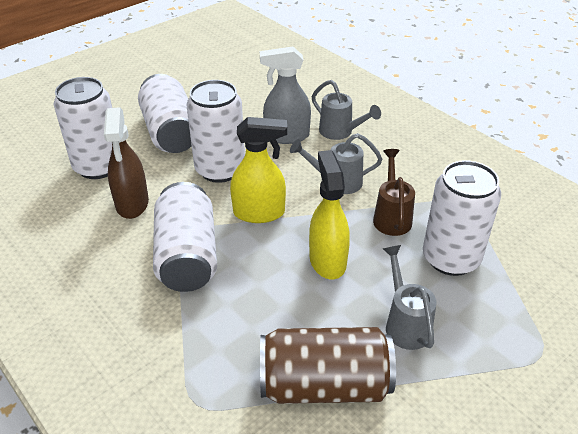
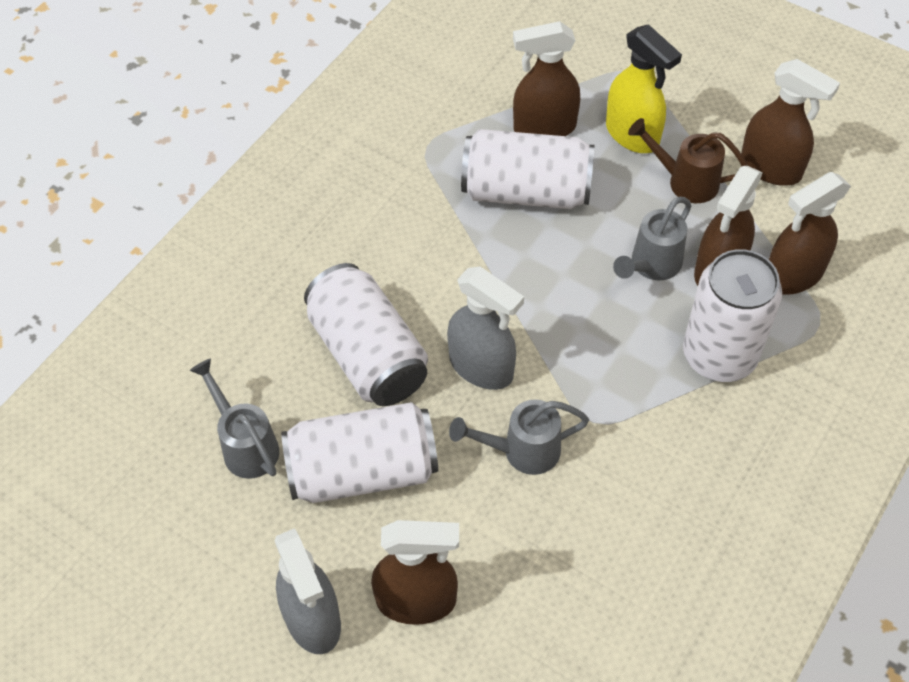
brown can: 1 -> 0
brown spray bottle: 1 -> 5
grey spray bottle: 1 -> 2
white can: 5 -> 4
yellow spray bottle: 2 -> 1

